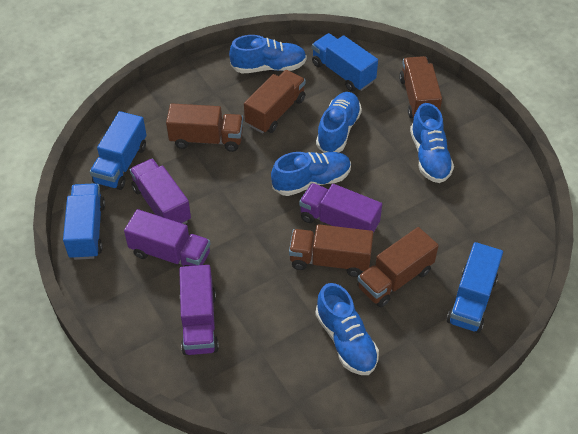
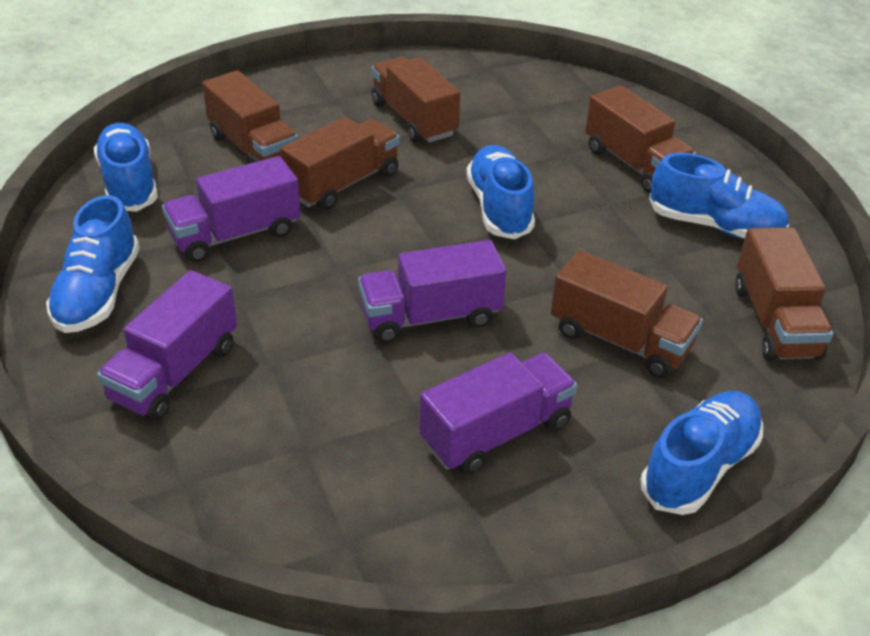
blue truck: 4 -> 0
brown truck: 5 -> 6

